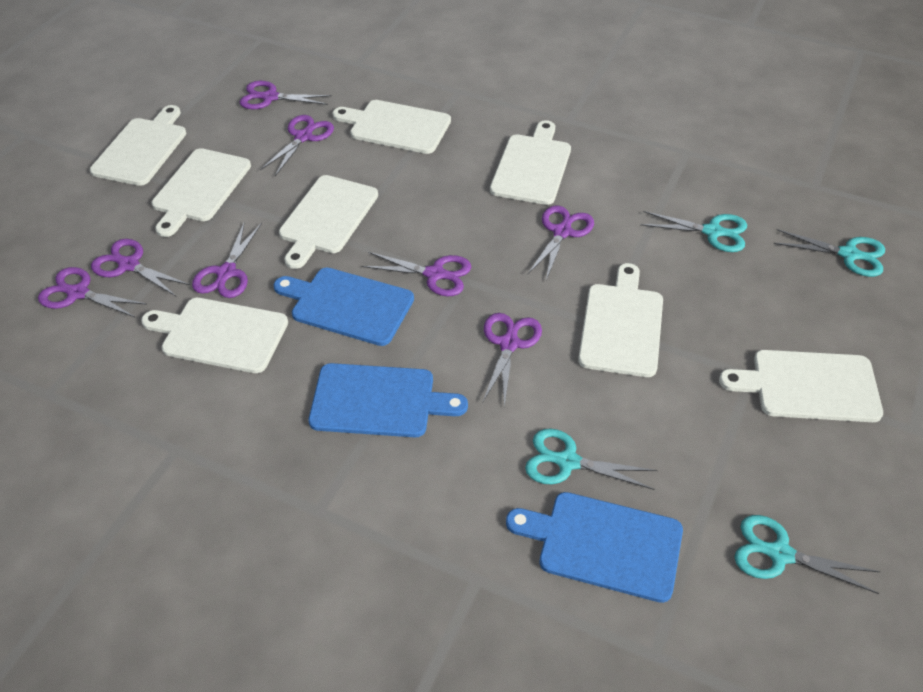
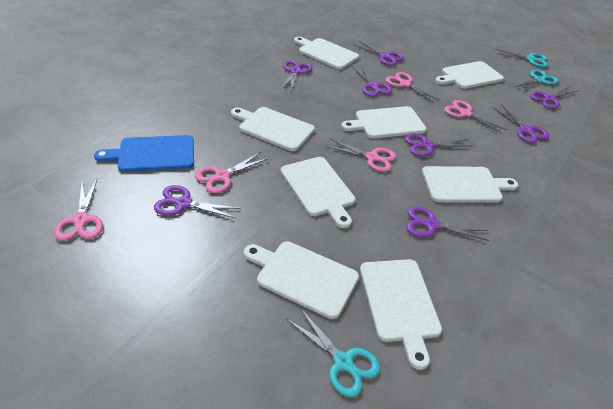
blue cutting board: 3 -> 1
pink scissors: 0 -> 5
turquoise scissors: 4 -> 3

